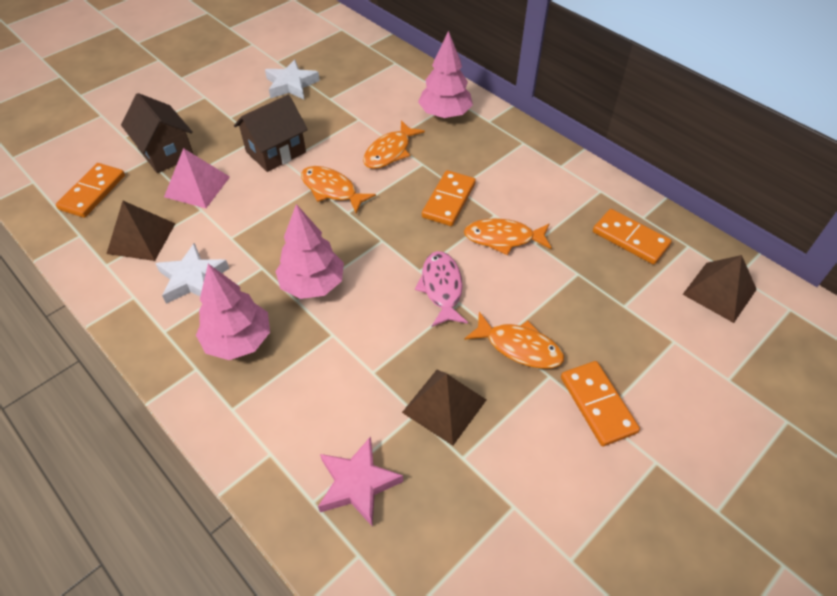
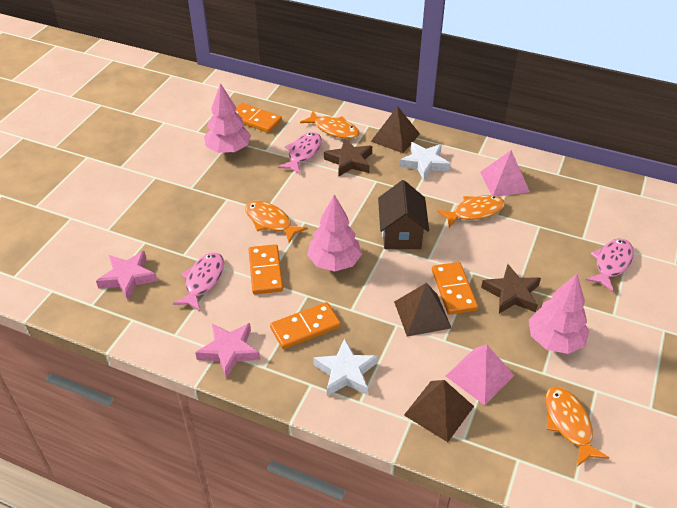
brown house: 2 -> 1
brown star: 0 -> 2
pink fish: 1 -> 3
pink pyramid: 1 -> 2
pink star: 1 -> 2

